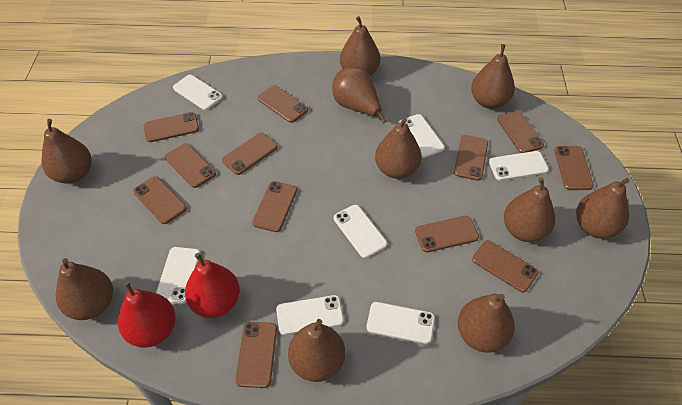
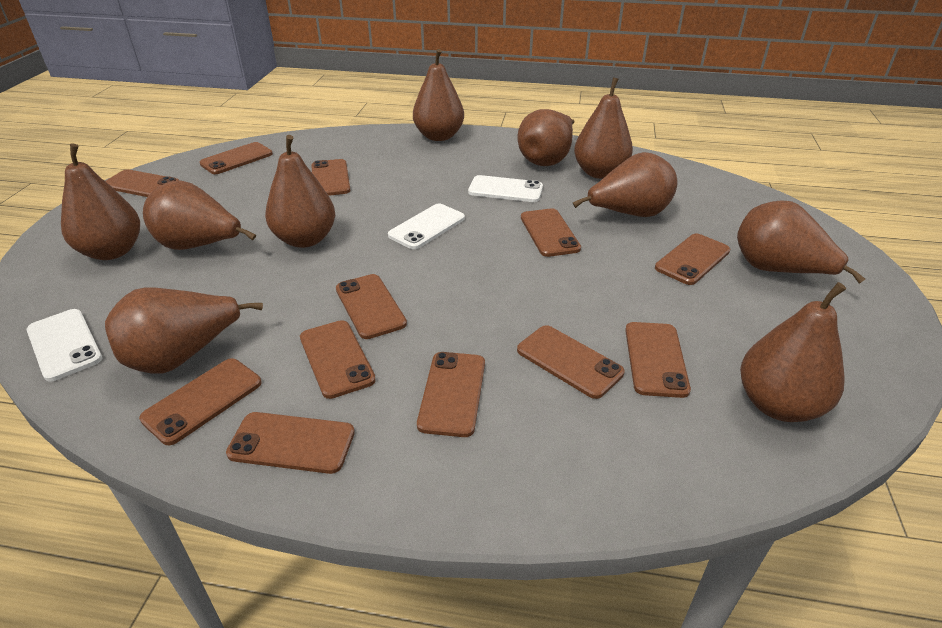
red pear: 2 -> 0
white phone: 7 -> 3

